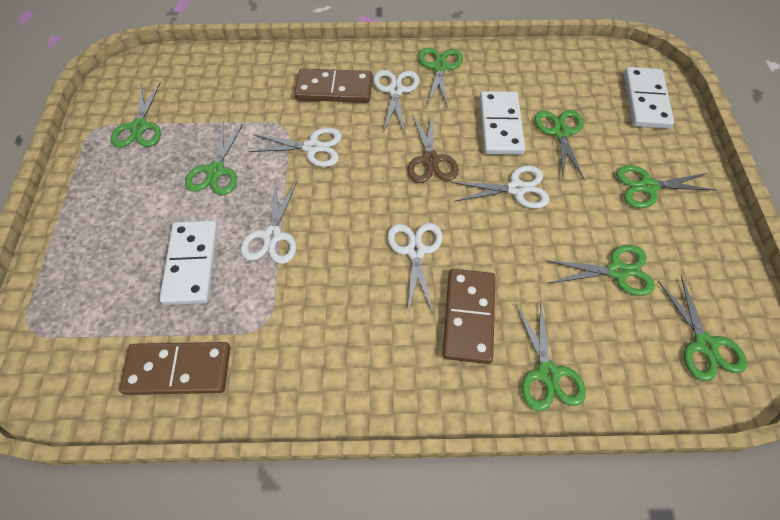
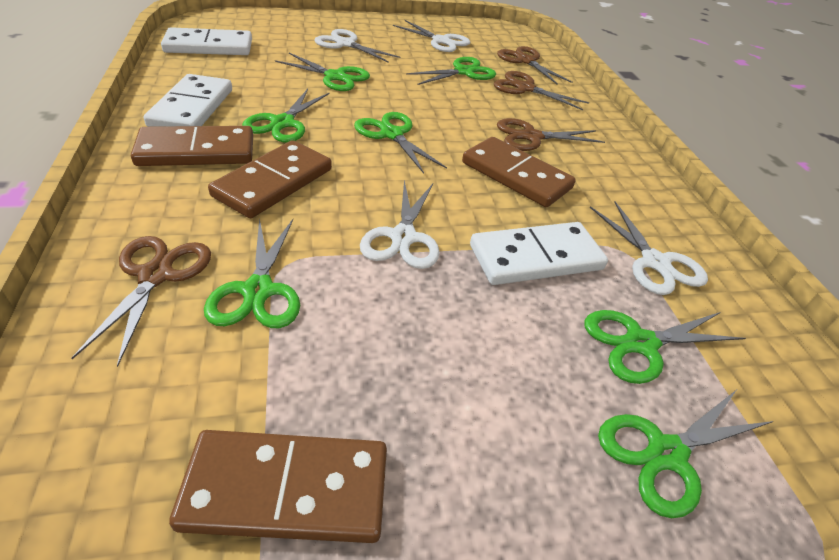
brown domino: 3 -> 4
brown scissors: 1 -> 4
green scissors: 8 -> 7
white scissors: 5 -> 4

